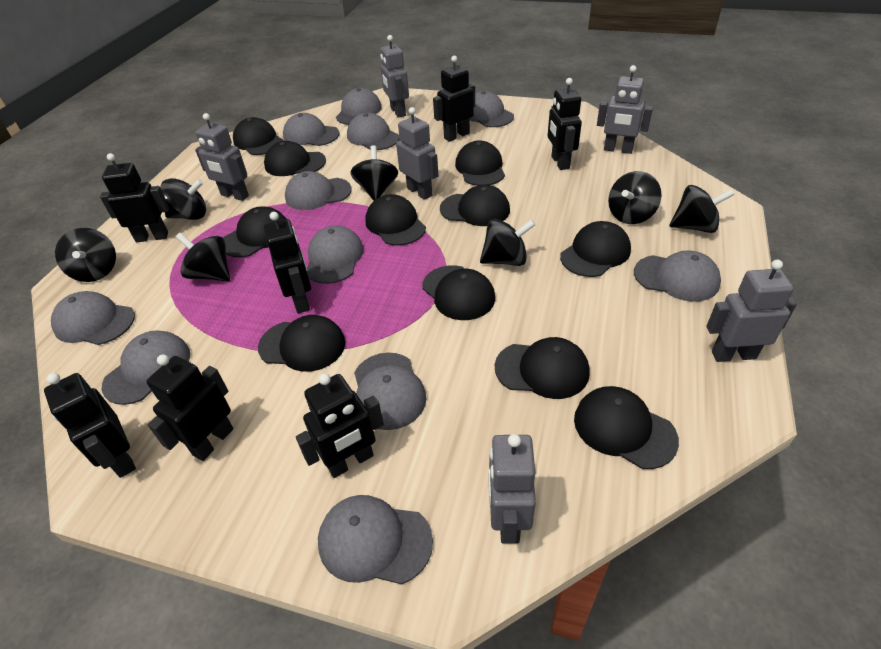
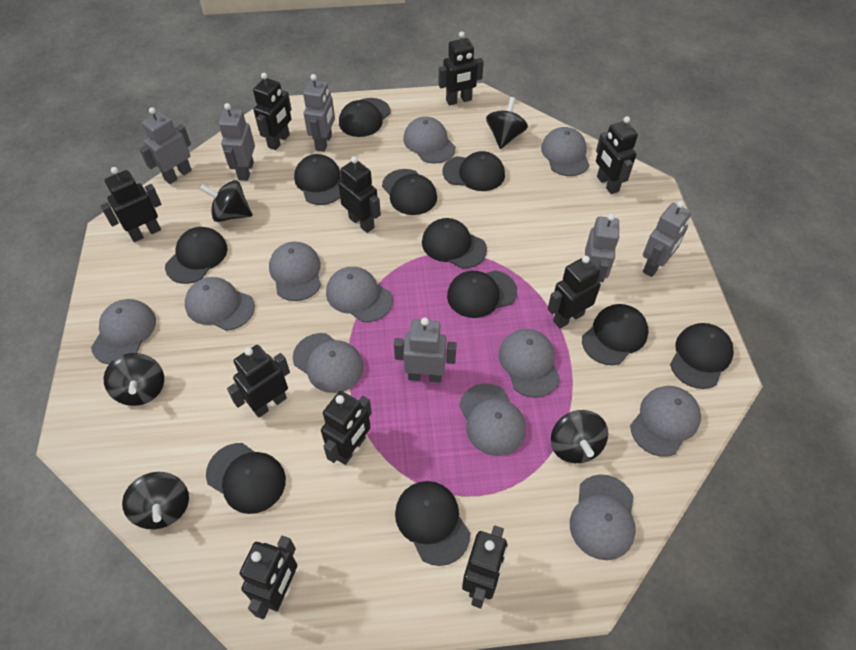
black robot: 7 -> 10
black spinning top: 7 -> 5

